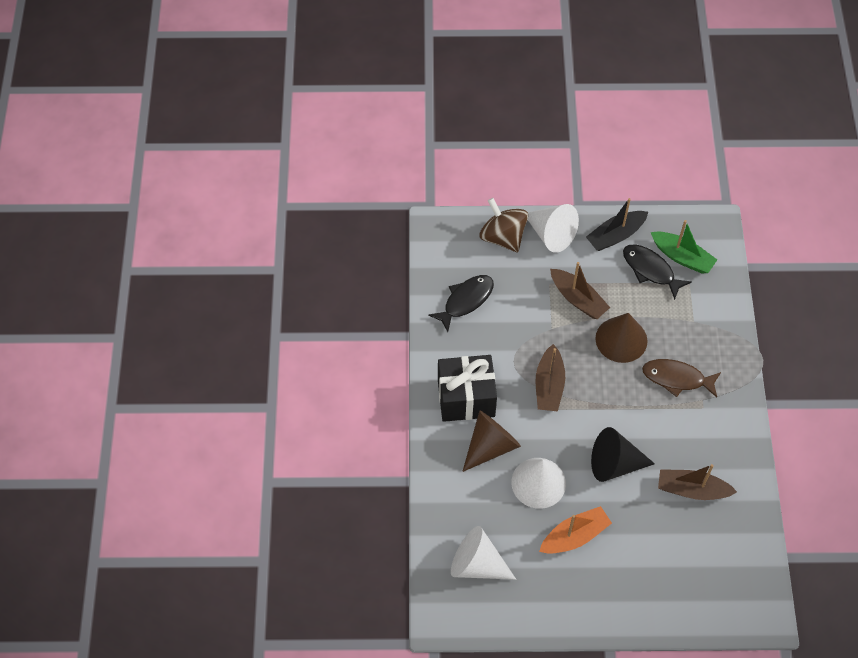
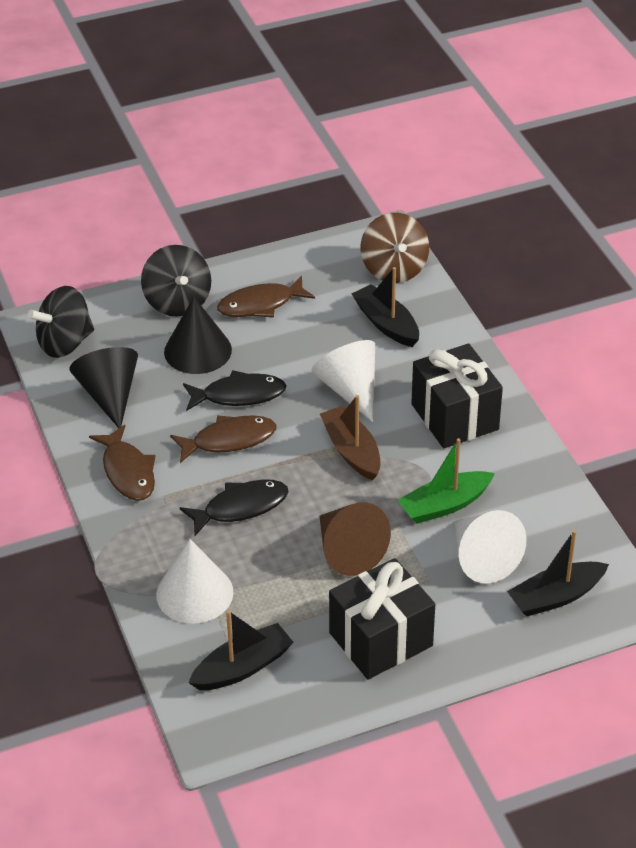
black boat: 1 -> 3
black cone: 1 -> 2
black gift: 1 -> 2
black spinning top: 0 -> 2
brown boat: 3 -> 1
brown cone: 2 -> 1
brown fish: 1 -> 3
orange boat: 1 -> 0

